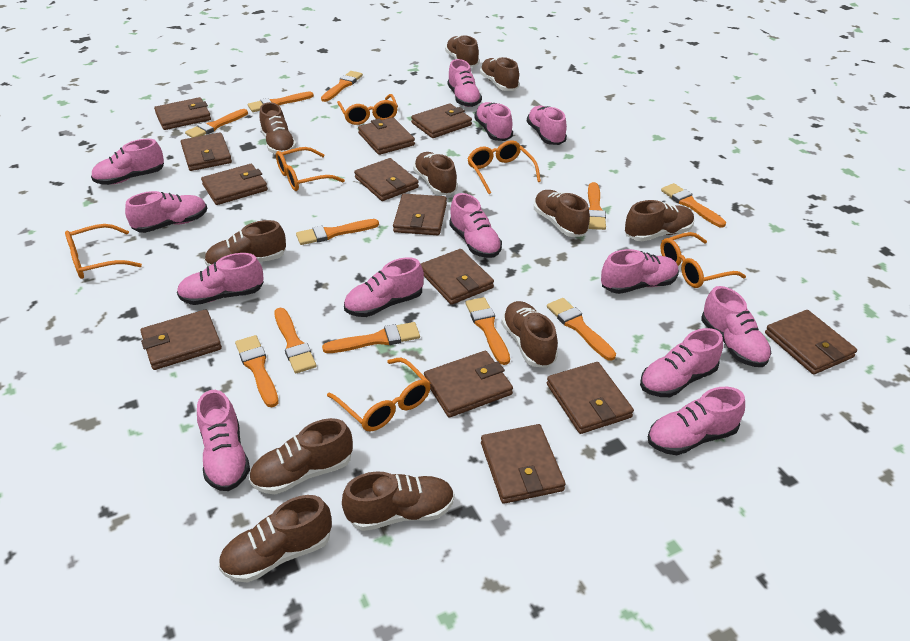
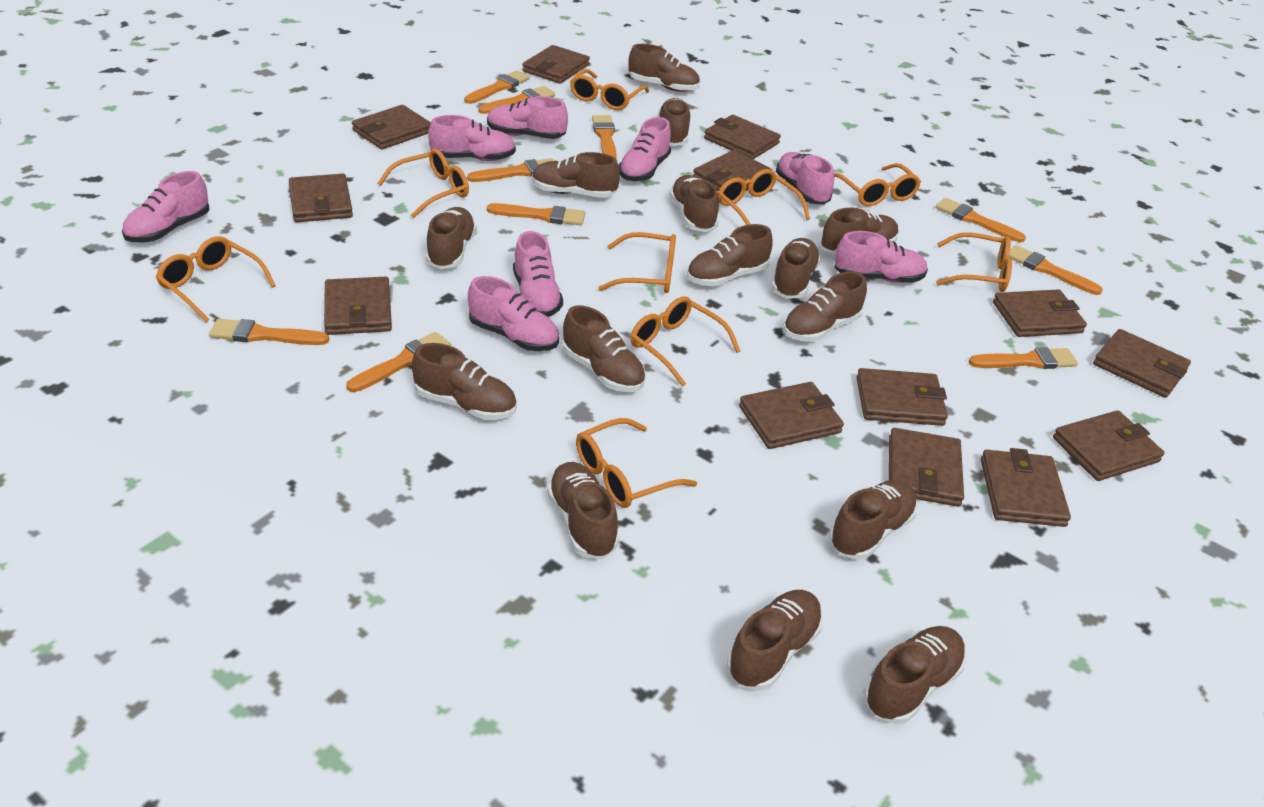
brown shoe: 11 -> 15
orange brush: 11 -> 10
orange glasses: 6 -> 9
pink shoe: 13 -> 8

